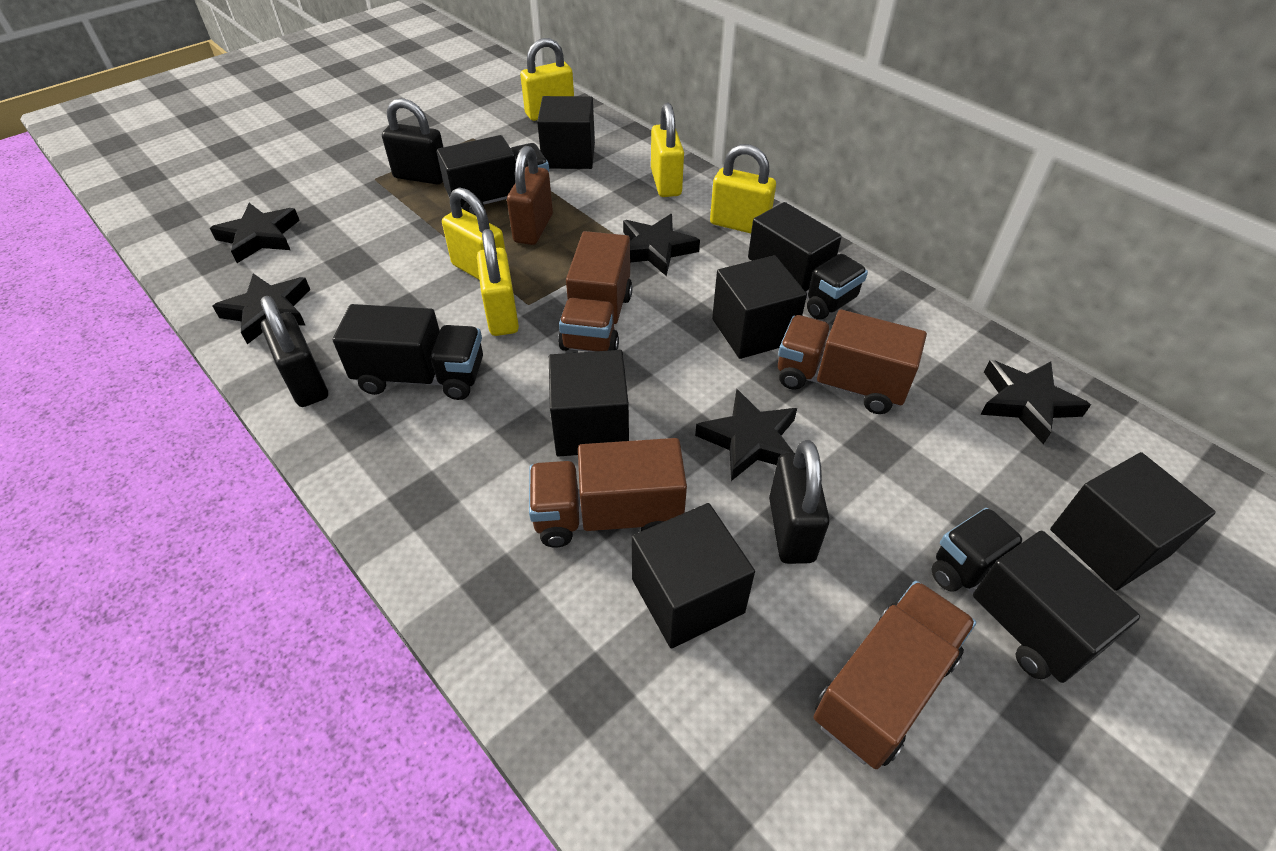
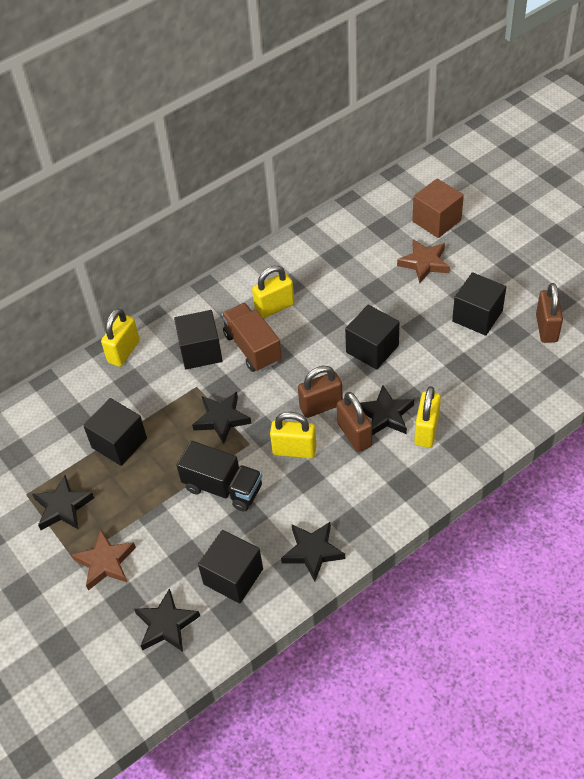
black padlock: 3 -> 0
black truck: 4 -> 1
brown cube: 0 -> 1
brown padlock: 1 -> 3
brown star: 0 -> 2
brown truck: 4 -> 1
yellow padlock: 5 -> 4

